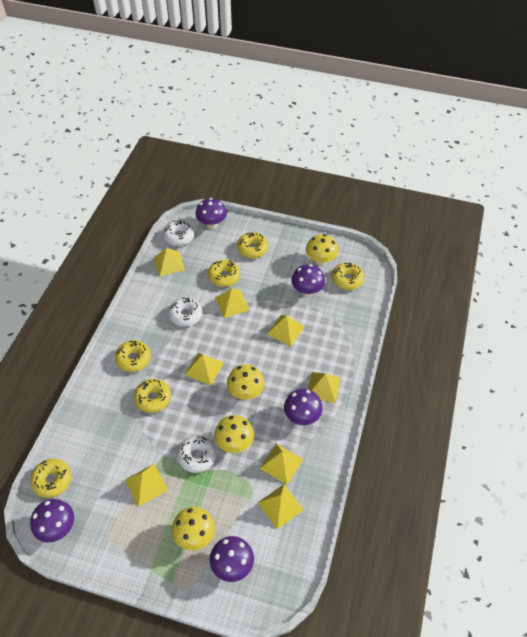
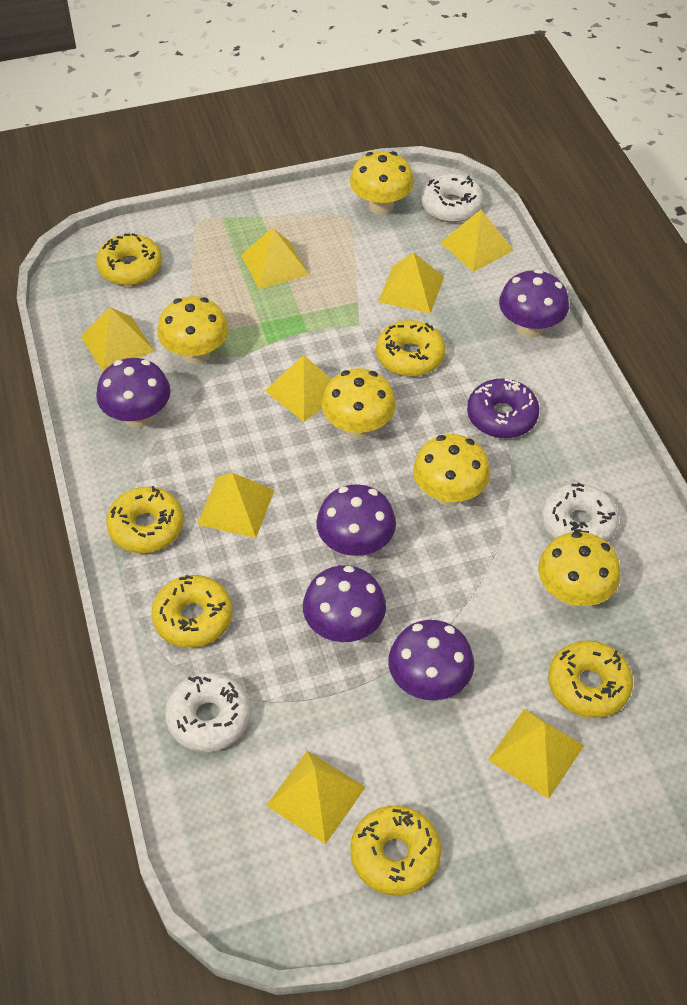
purple donut: 0 -> 1
yellow mushroom: 4 -> 5

